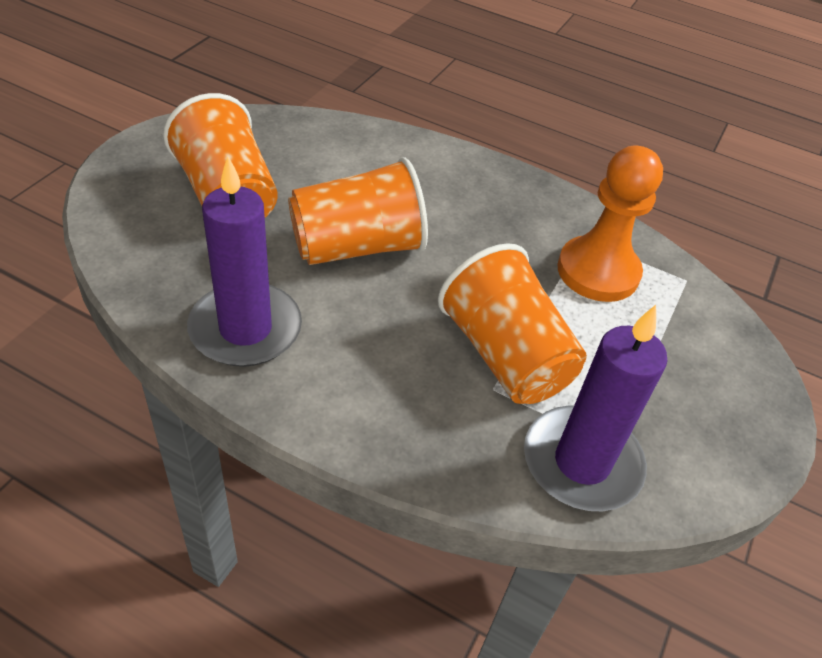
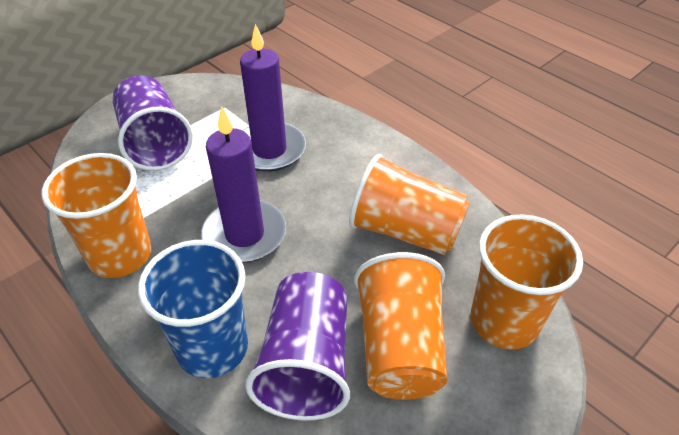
blue cup: 0 -> 1
orange cup: 3 -> 4
orange pawn: 1 -> 0
purple cup: 0 -> 2

